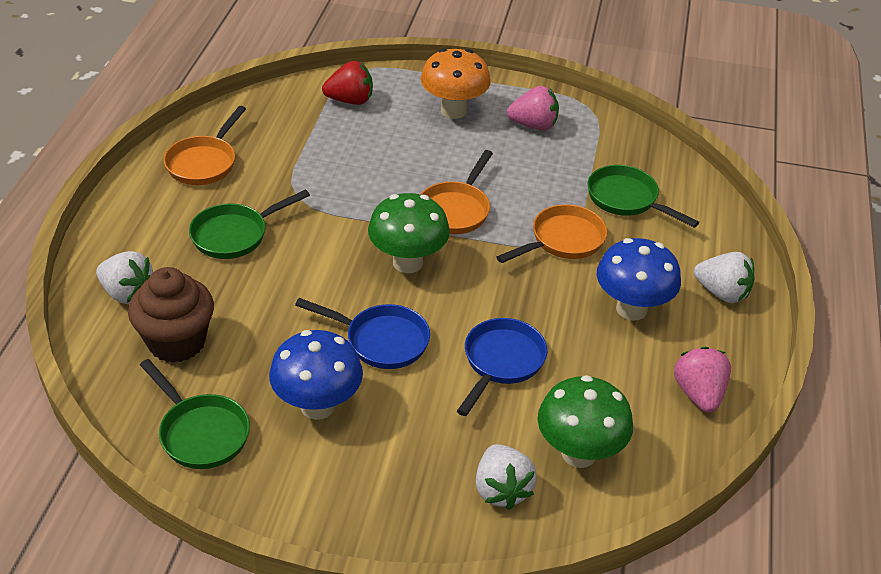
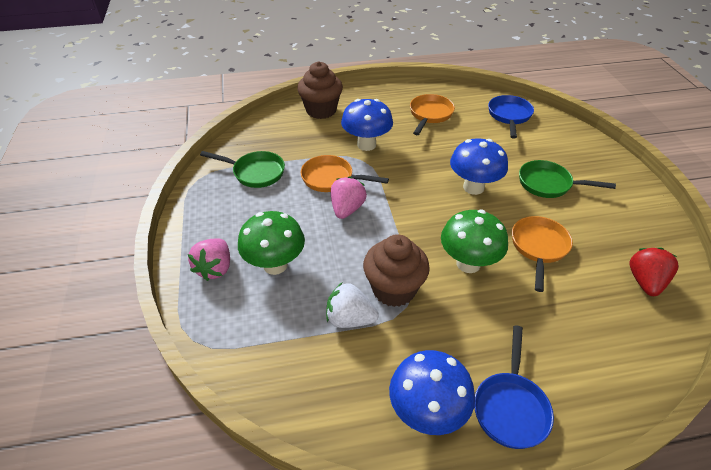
blue mushroom: 2 -> 3
brown cupcake: 1 -> 2
green pan: 3 -> 2
orange mushroom: 1 -> 0
white strawberry: 3 -> 1

